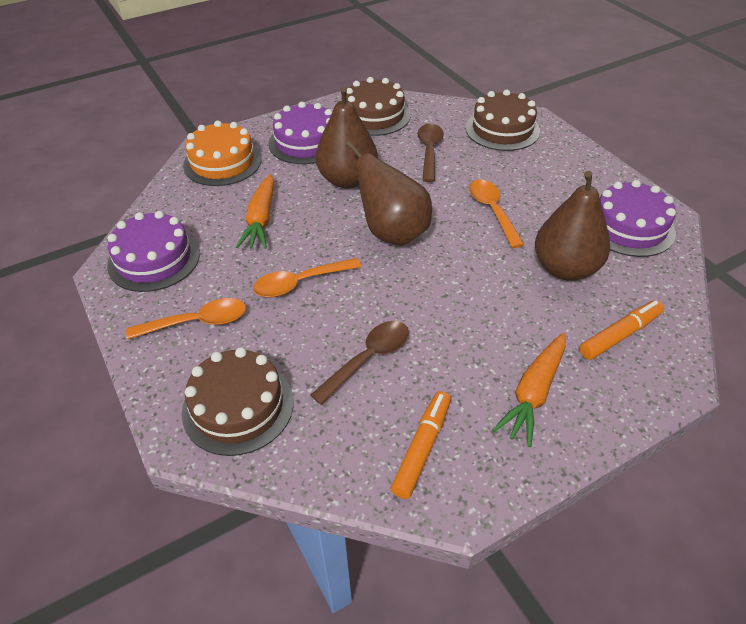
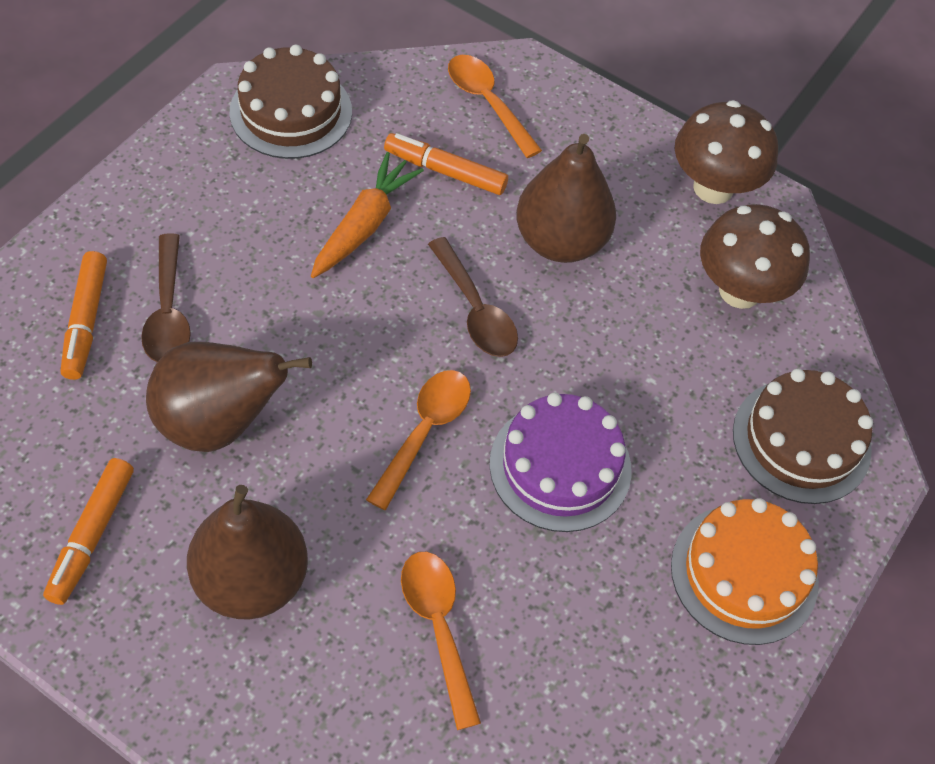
brown cake: 3 -> 2
brown mushroom: 0 -> 2
orange carrot: 2 -> 1
orange marker: 2 -> 3
purple cake: 3 -> 1

